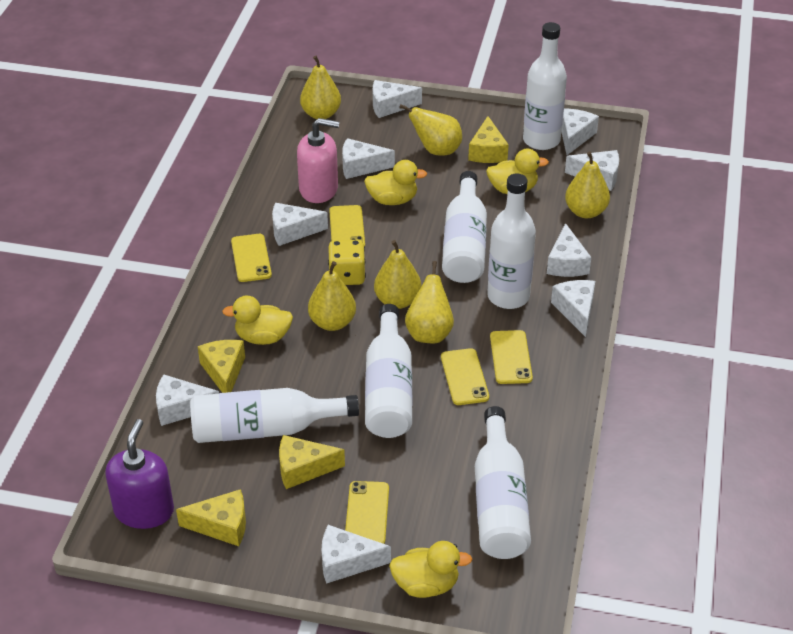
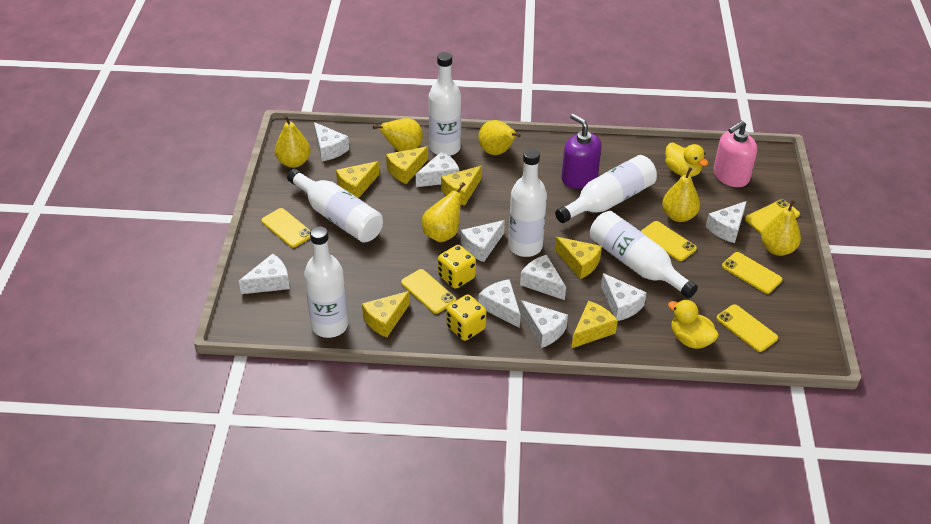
yellow cheese: 4 -> 6
yellow dice: 1 -> 2
yellow duck: 4 -> 2
yellow phone: 5 -> 6

